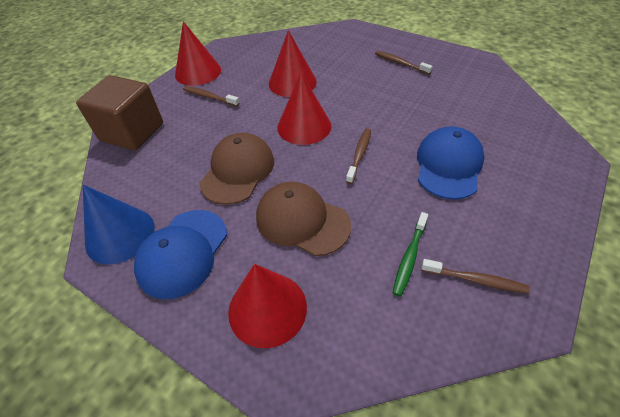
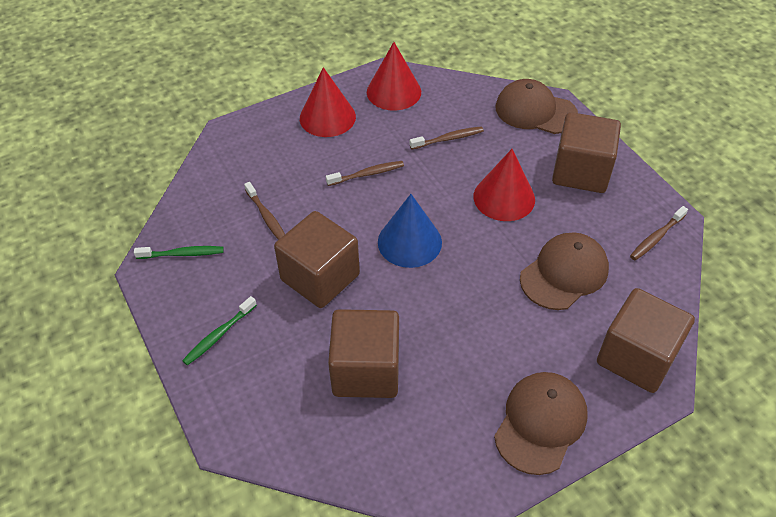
blue cap: 2 -> 0
brown cap: 2 -> 3
brown cube: 1 -> 4
green toothbrush: 1 -> 2
red cone: 4 -> 3

